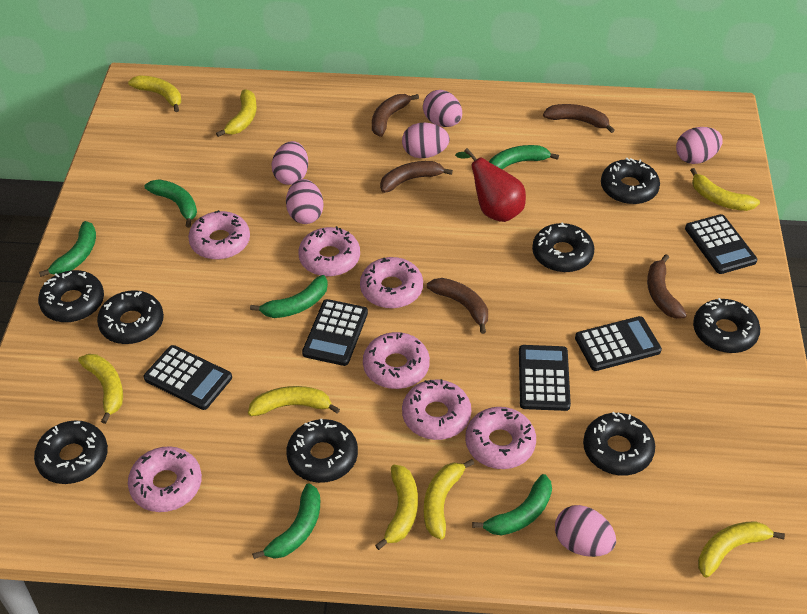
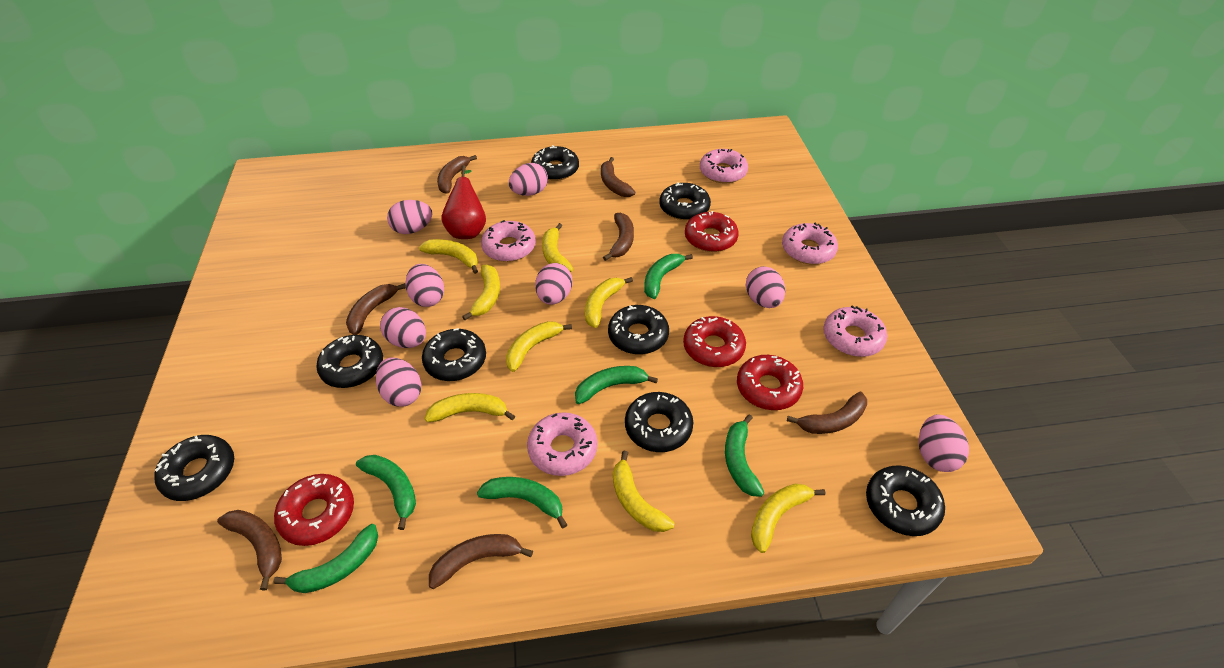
black calculator: 5 -> 0
brown banana: 5 -> 7
pink donut: 7 -> 5
pink egg: 6 -> 8
red donut: 0 -> 4

